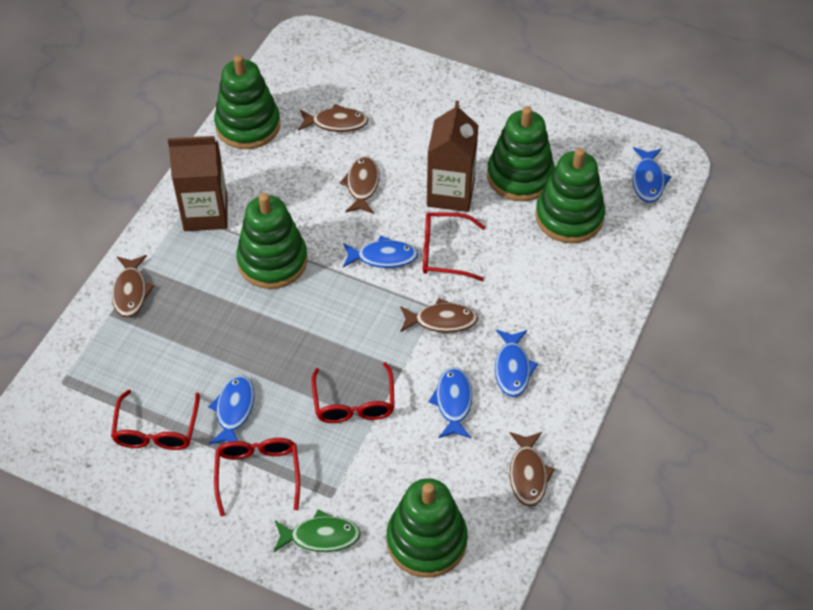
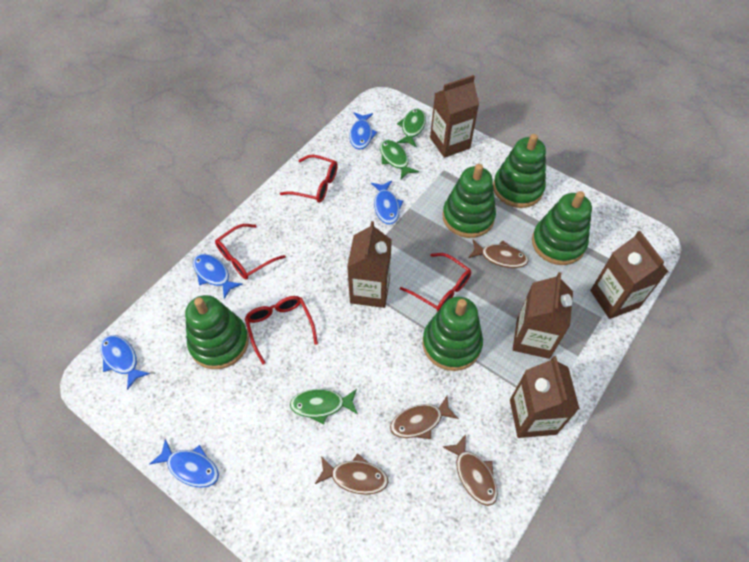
brown carton: 2 -> 5
brown fish: 5 -> 4
green fish: 1 -> 3

